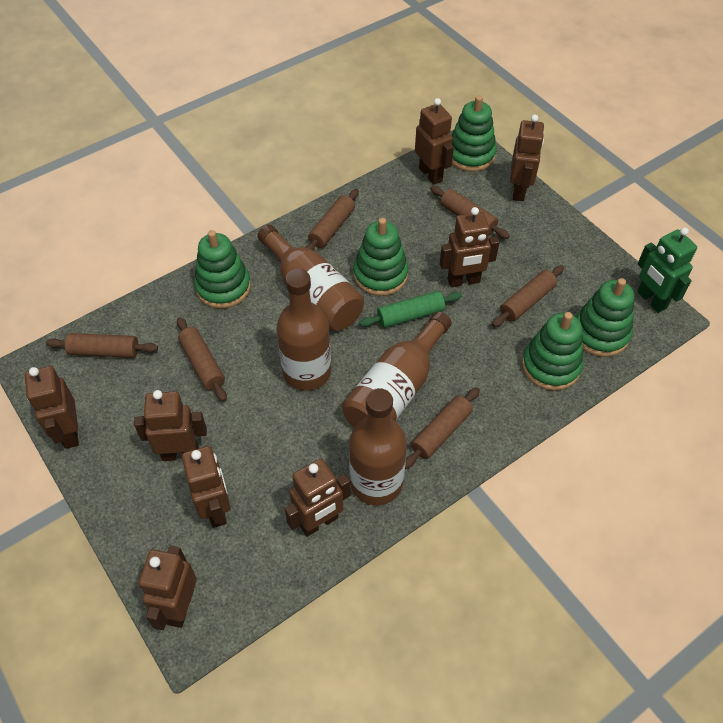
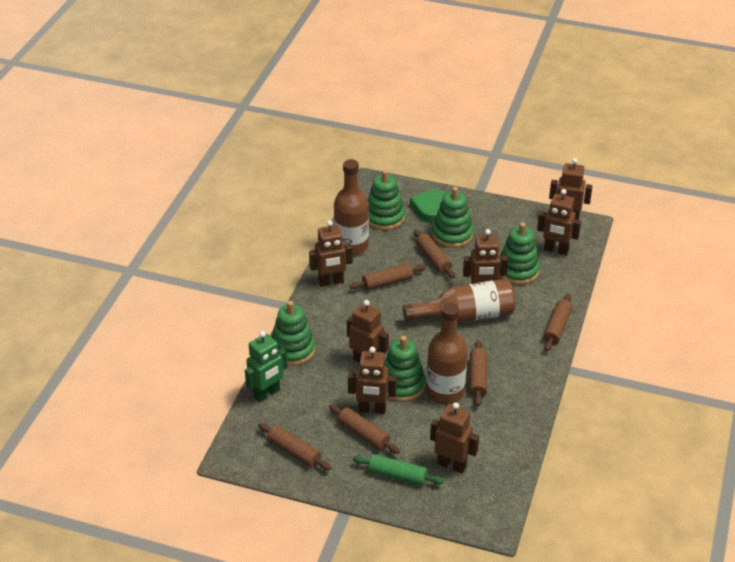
brown bottle: 4 -> 3
brown robot: 8 -> 7
green heart: 0 -> 1

